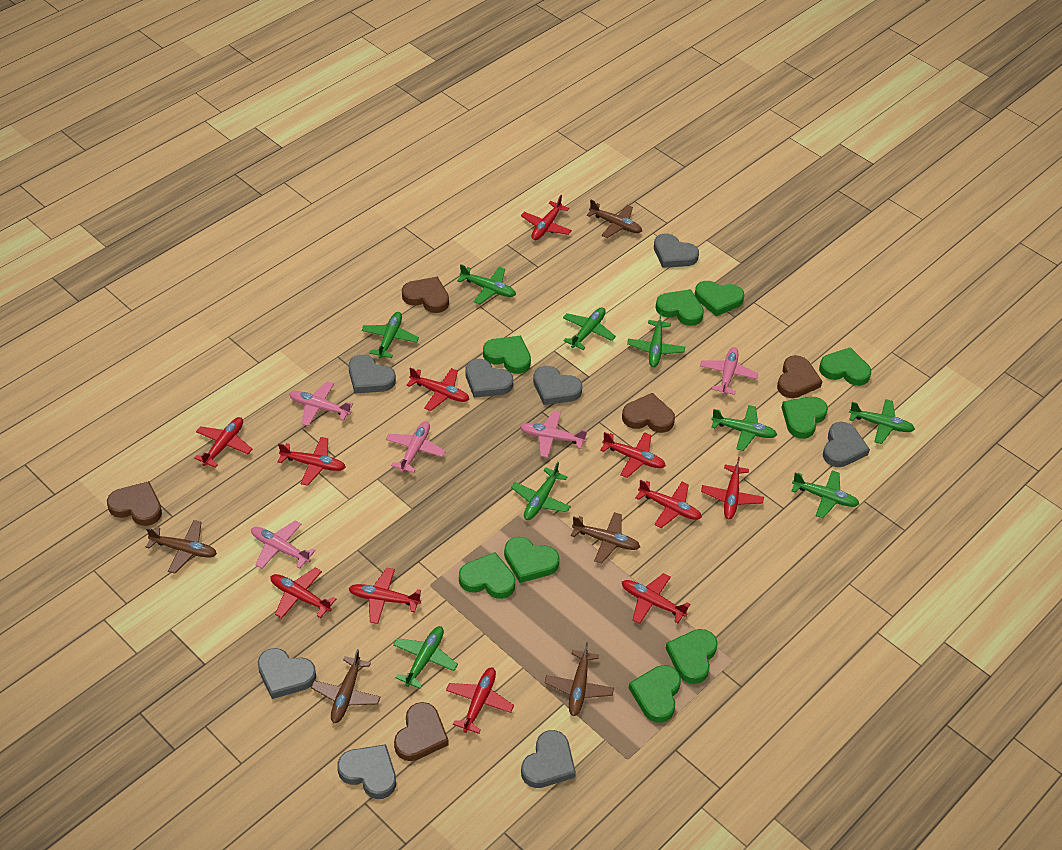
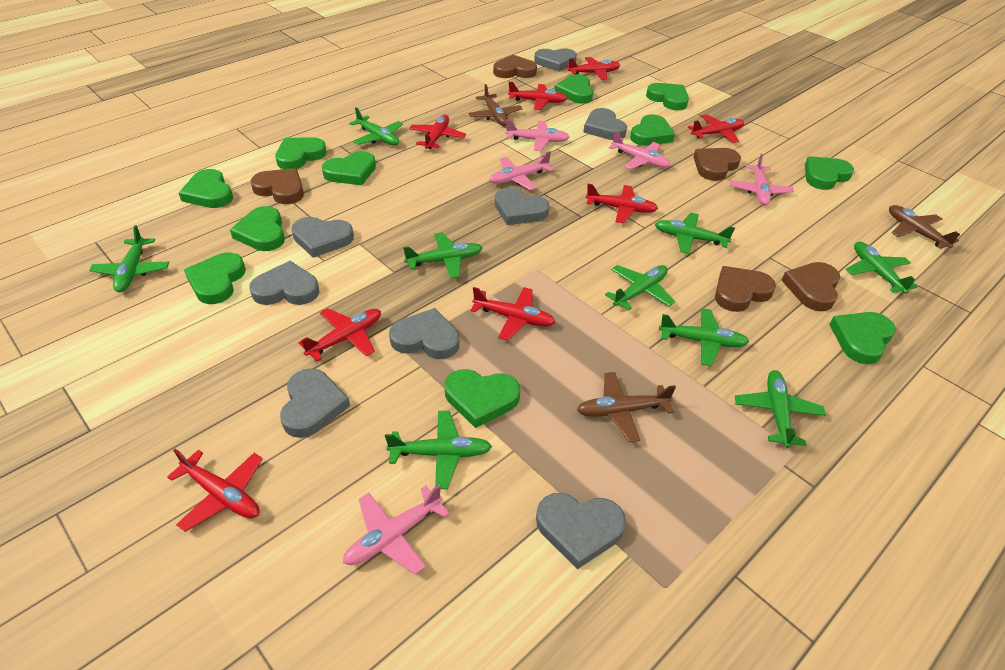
brown plane: 5 -> 3
green heart: 9 -> 11
red plane: 11 -> 8

